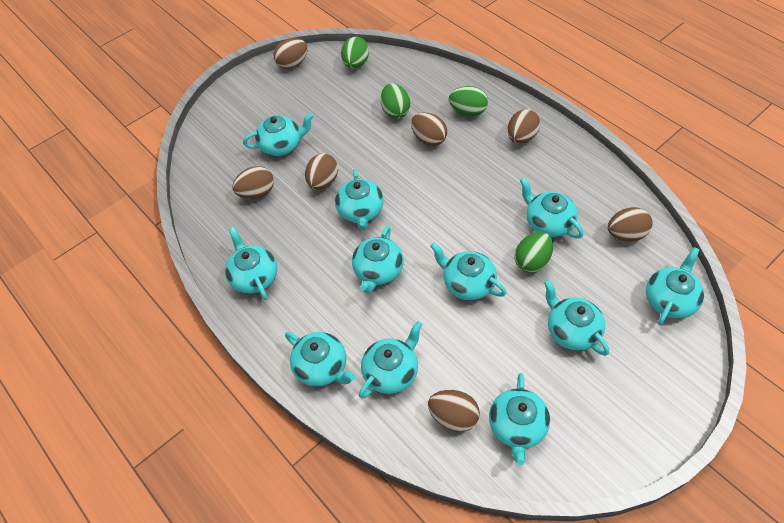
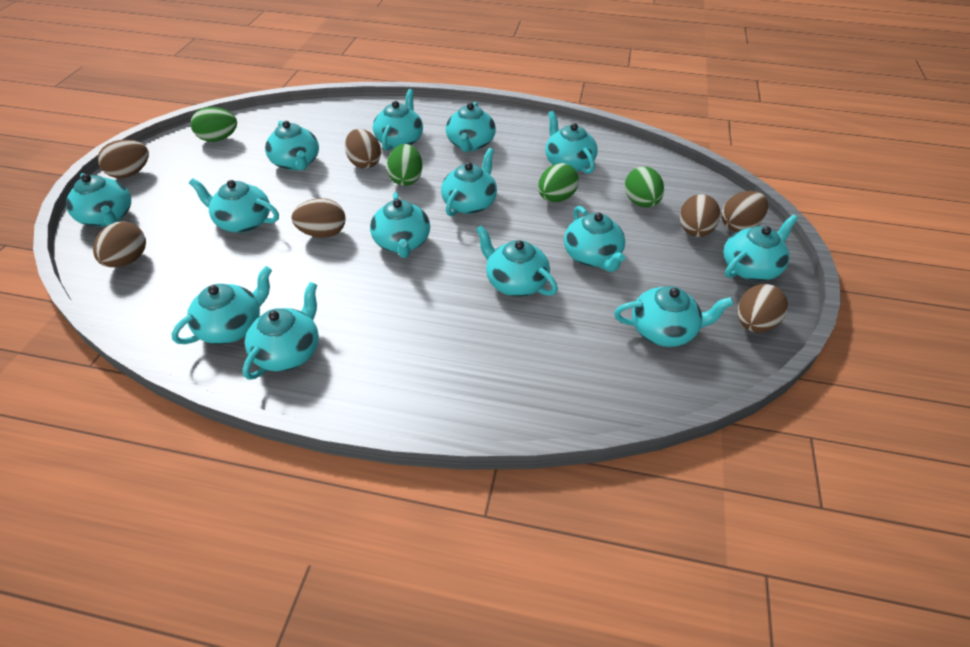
turquoise teapot: 11 -> 14

